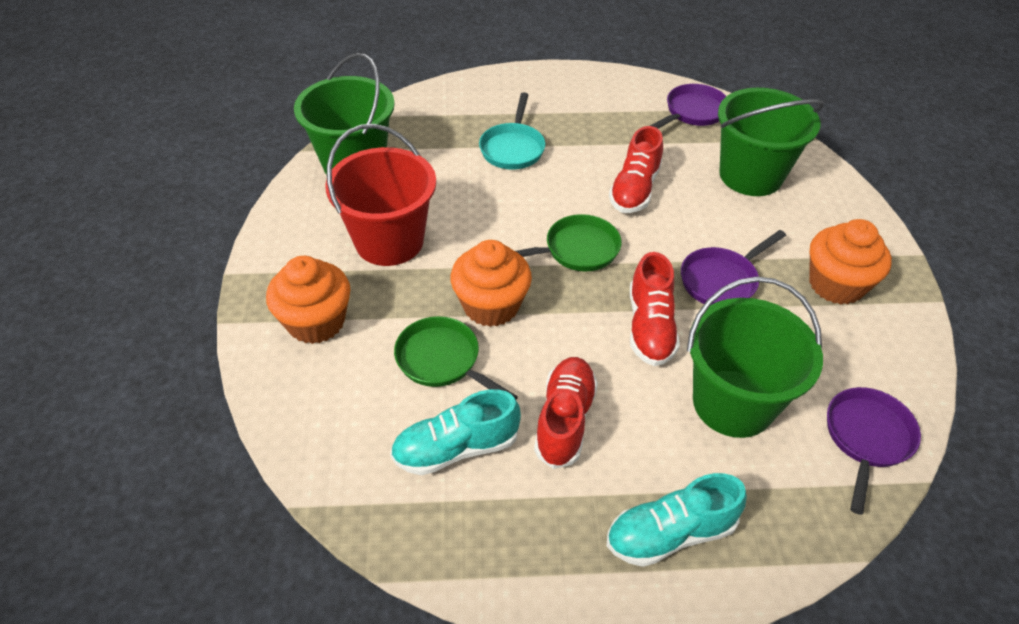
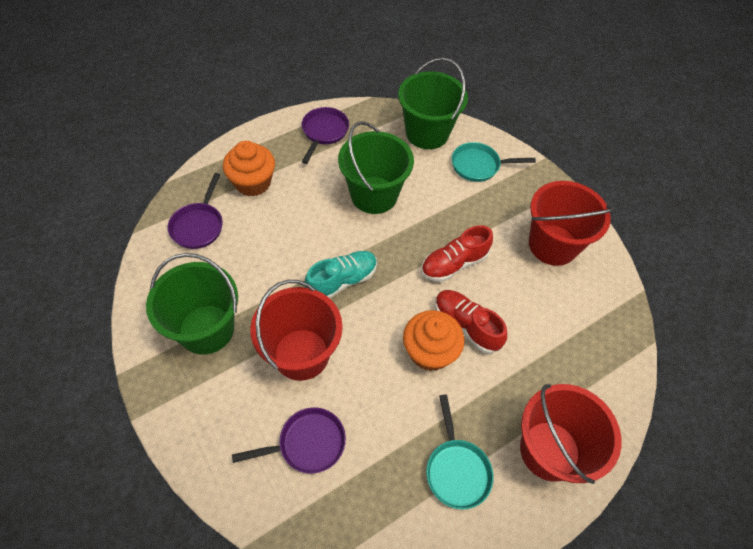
green pan: 2 -> 0
orange cupcake: 3 -> 2
red bucket: 1 -> 3
red shoe: 3 -> 2
turquoise pan: 1 -> 2
turquoise shoe: 2 -> 1

